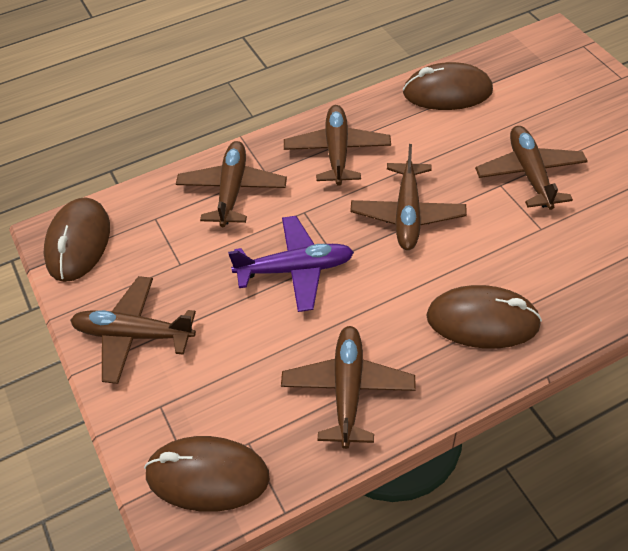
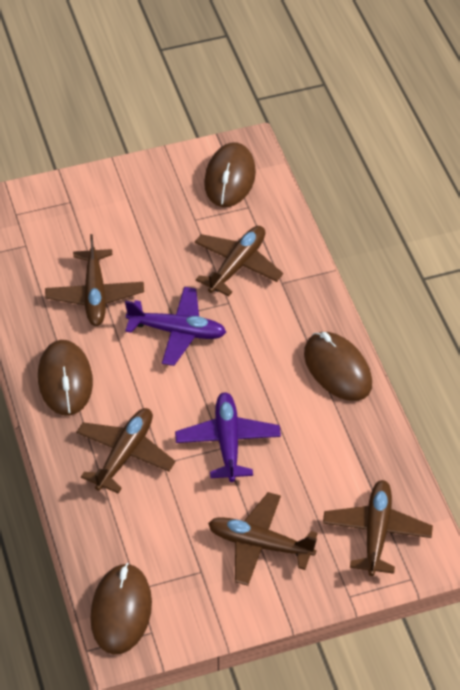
brown plane: 6 -> 5
purple plane: 1 -> 2

